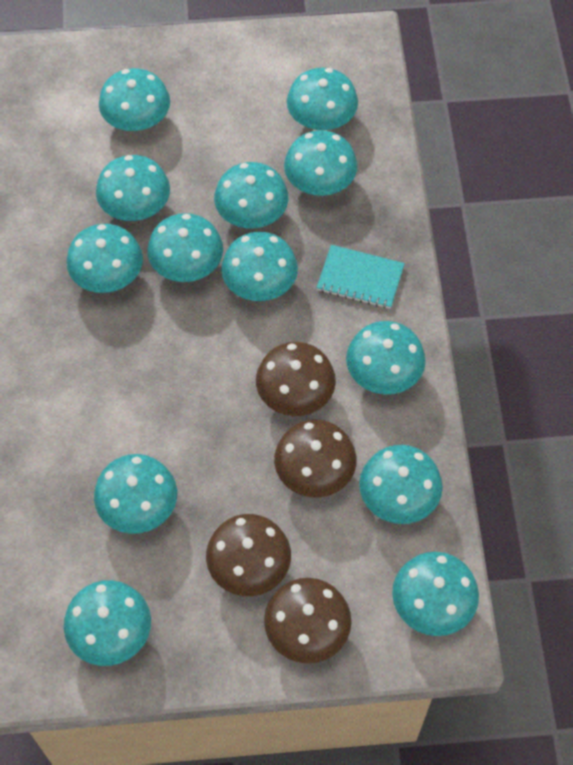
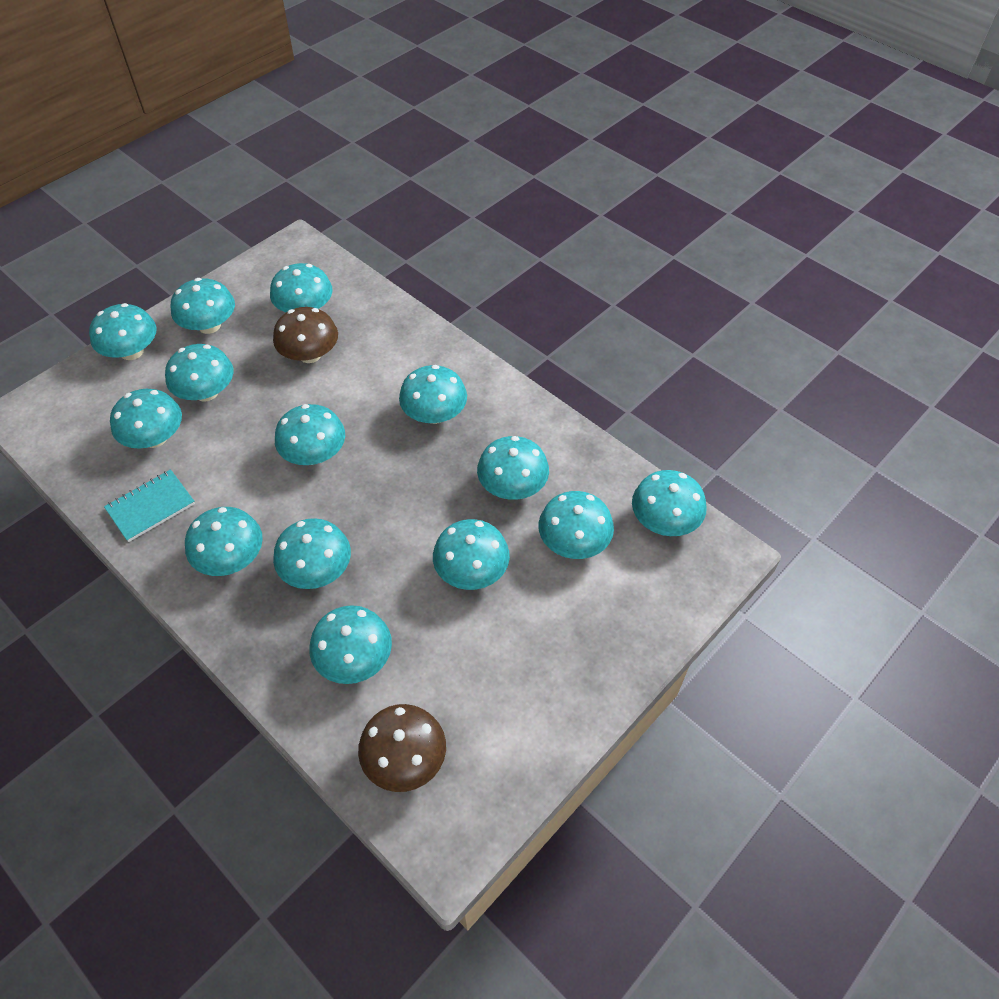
brown mushroom: 4 -> 2
turquoise mushroom: 13 -> 14

